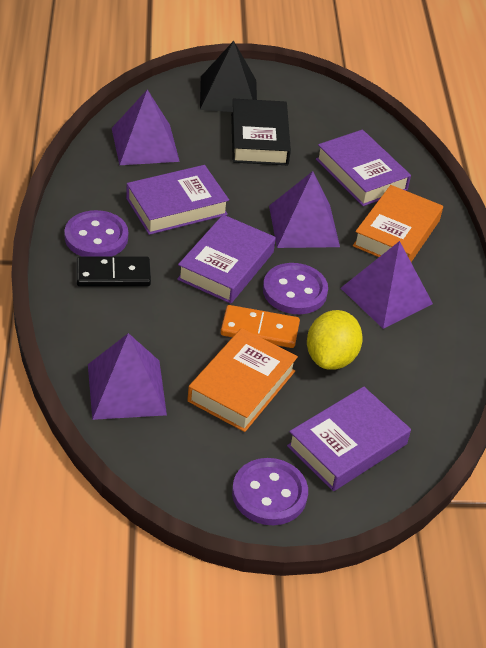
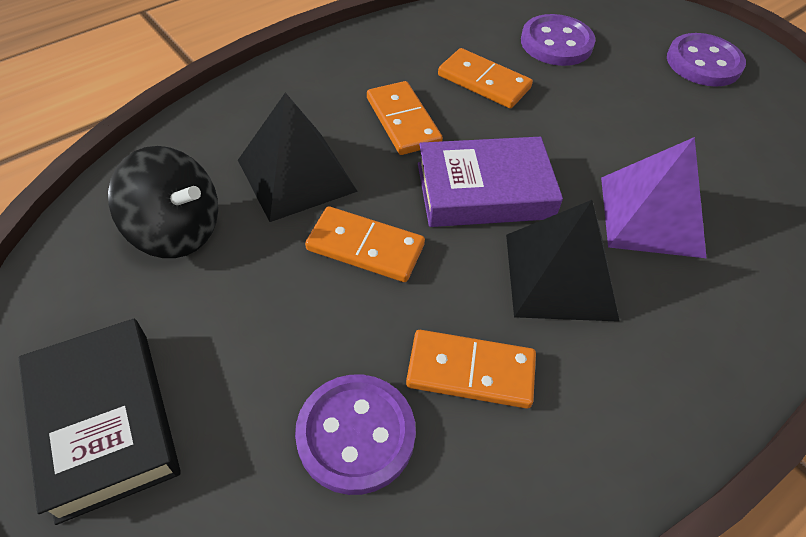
black domino: 1 -> 0
black pyramid: 1 -> 2
black spinning top: 0 -> 1
orange book: 2 -> 0
orange domino: 1 -> 4
purple book: 4 -> 1
purple pyramid: 4 -> 1
yellow lemon: 1 -> 0

